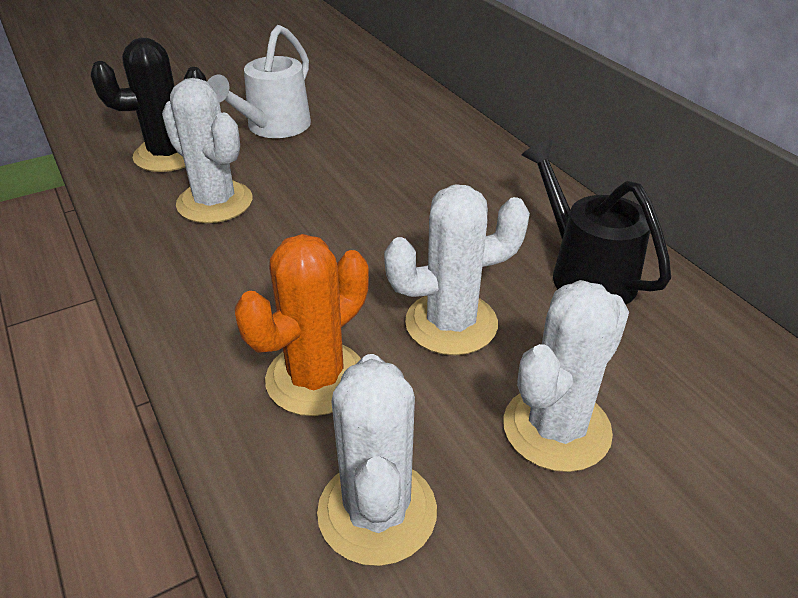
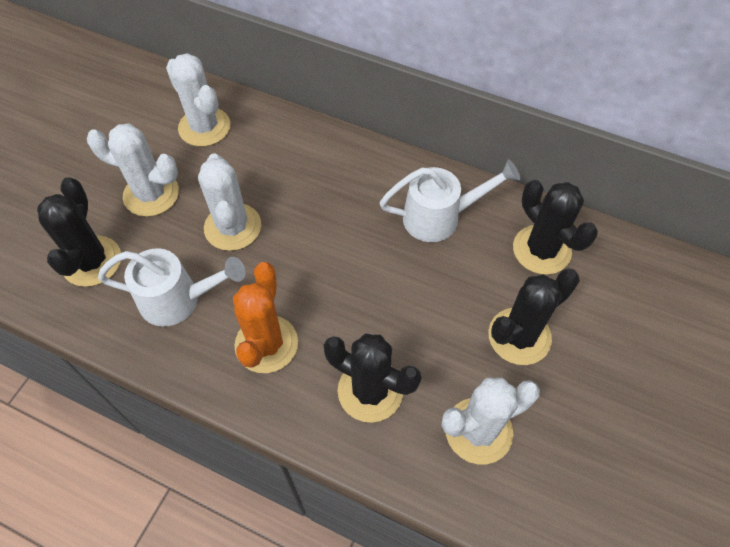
black cactus: 1 -> 4
black watering can: 1 -> 0
white watering can: 1 -> 2

